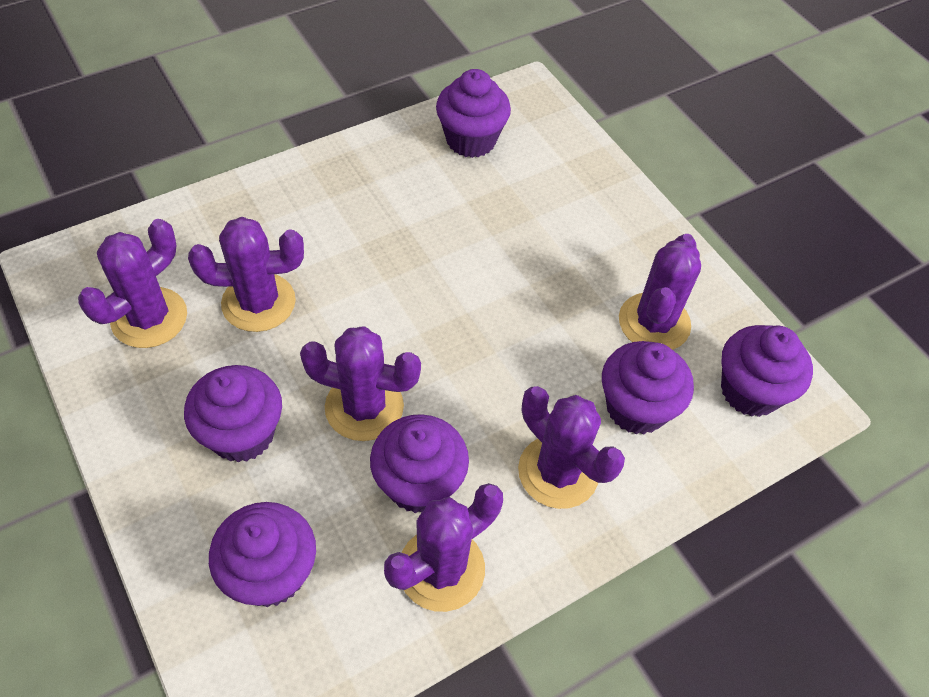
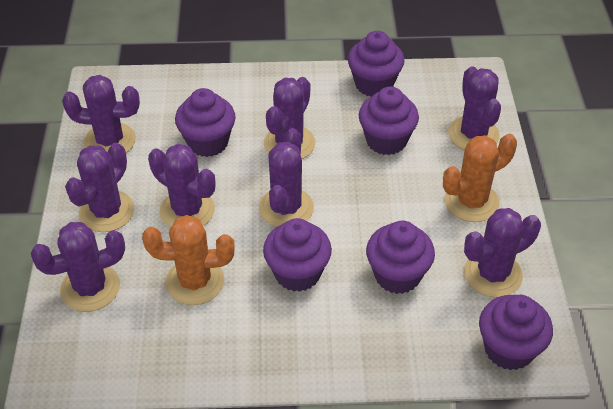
orange cactus: 0 -> 2
purple cactus: 6 -> 8

